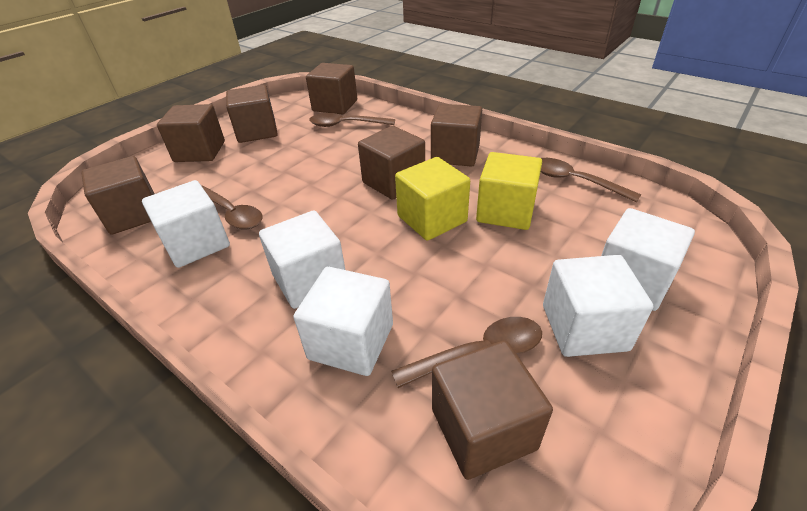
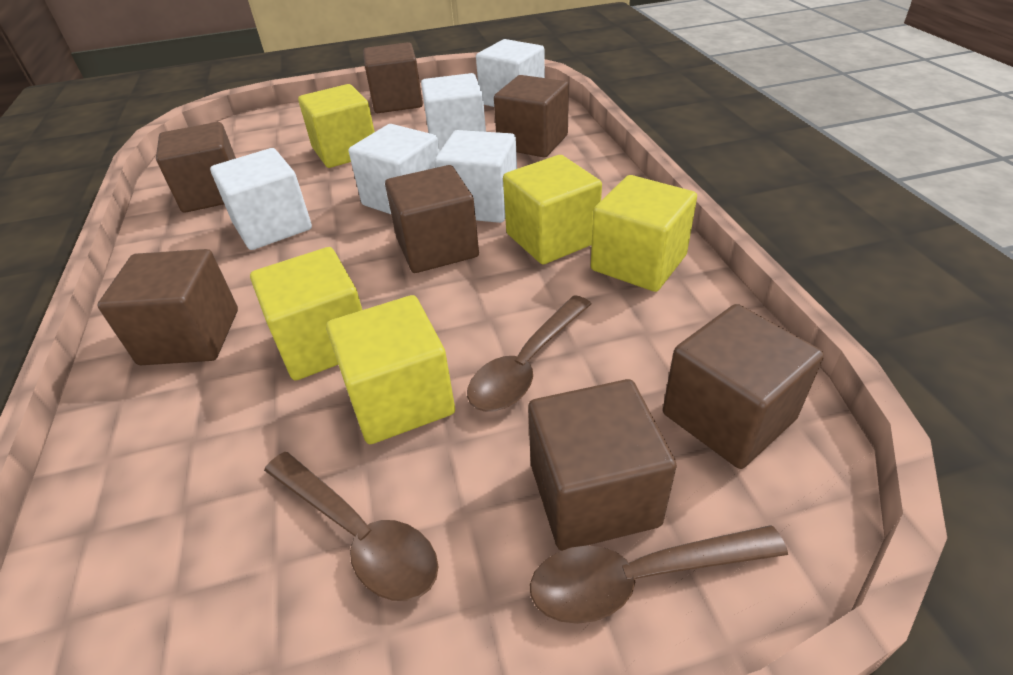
brown spoon: 4 -> 3
yellow cube: 2 -> 5

